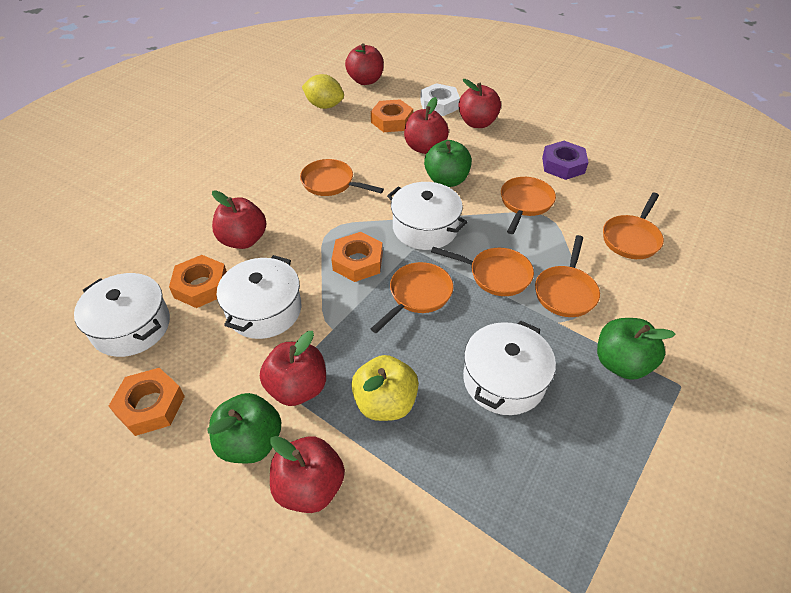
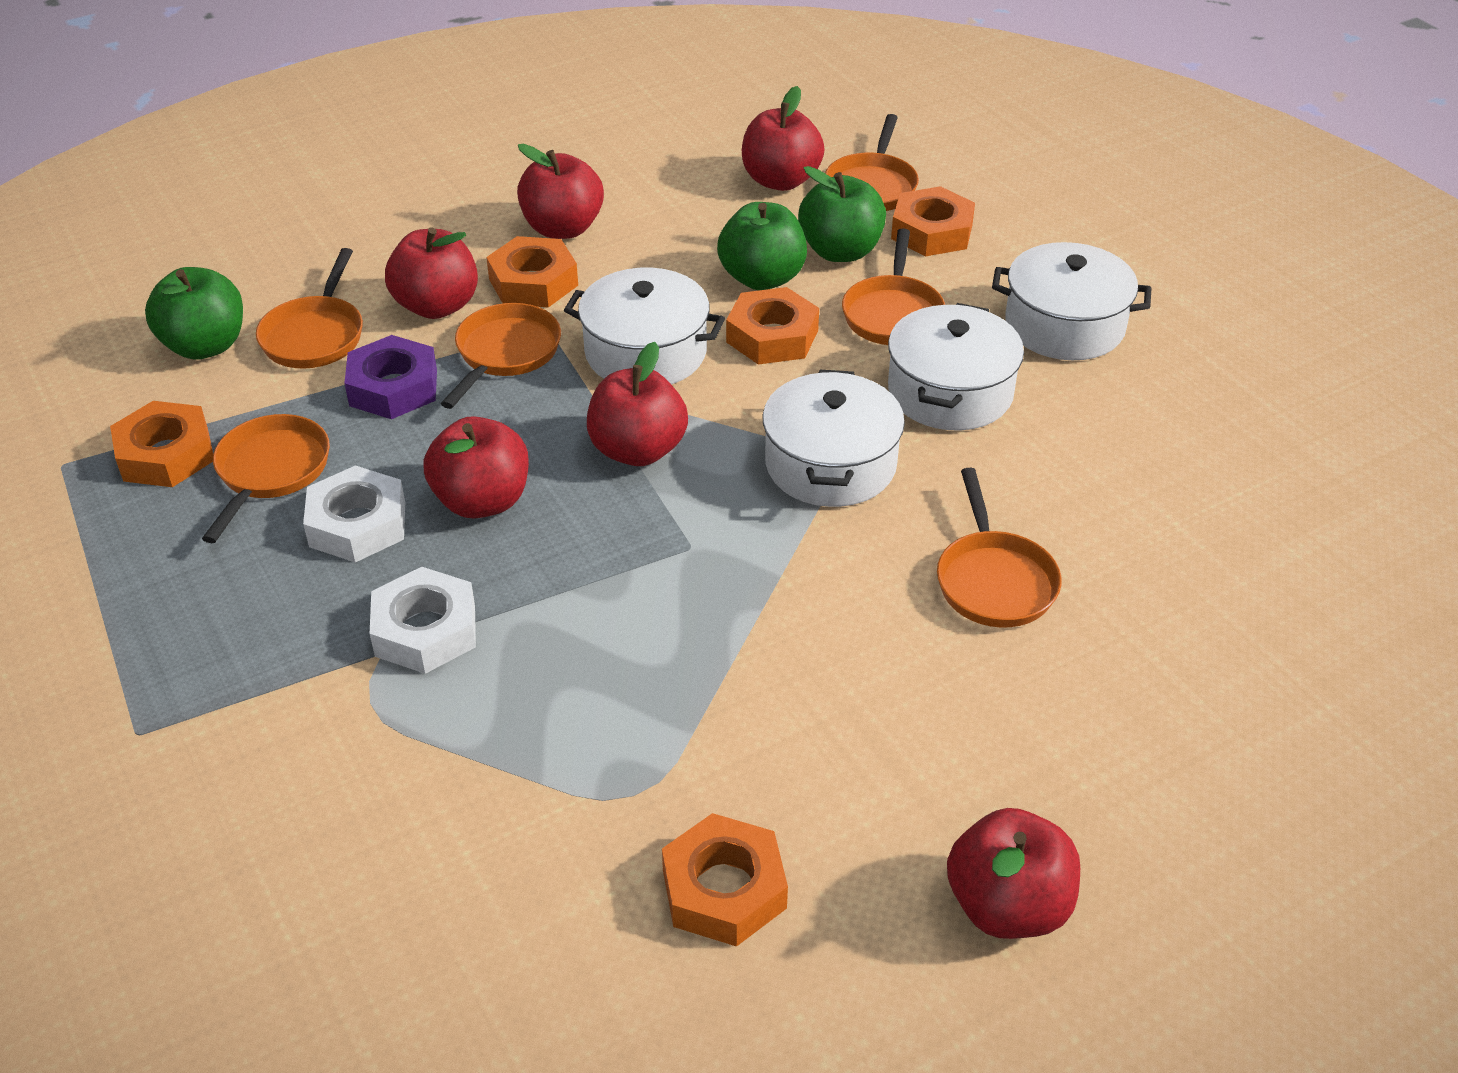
orange nut: 4 -> 5
white nut: 1 -> 2
yellow apple: 1 -> 0
yellow lemon: 1 -> 0

